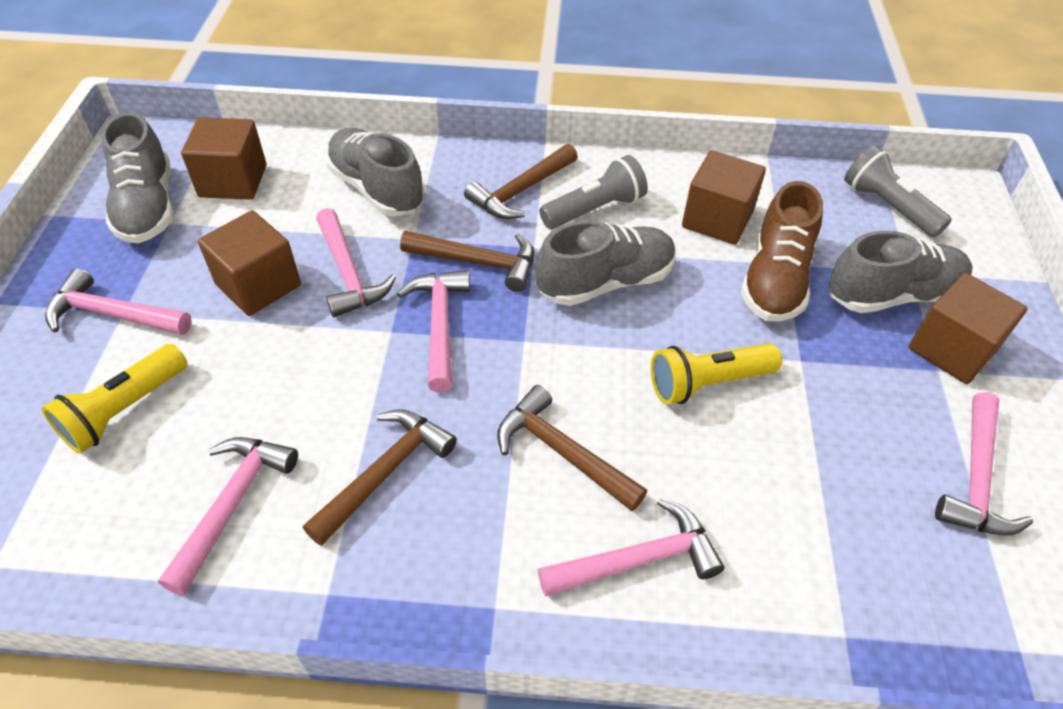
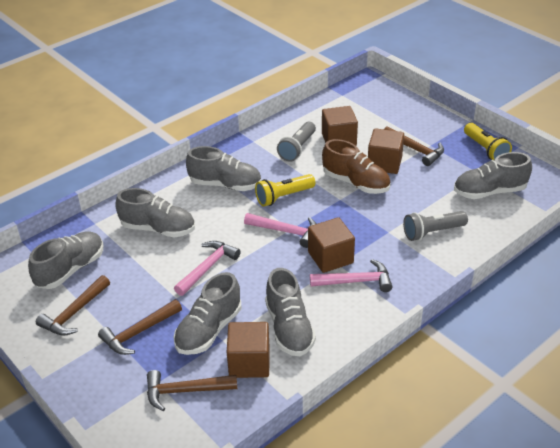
grey shoe: 4 -> 6
pink hammer: 6 -> 3

